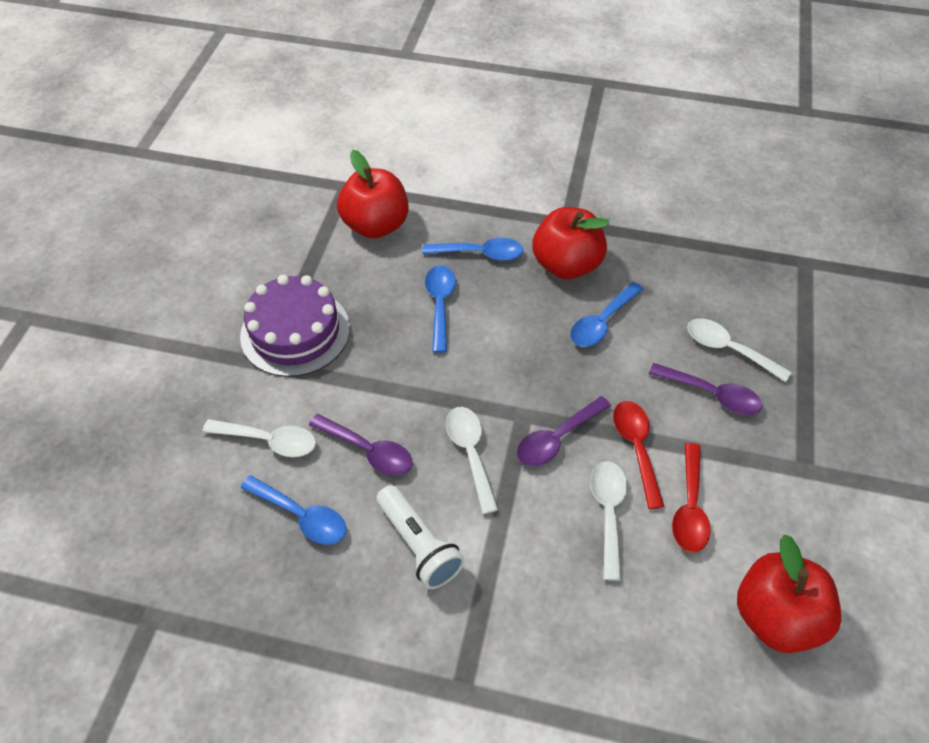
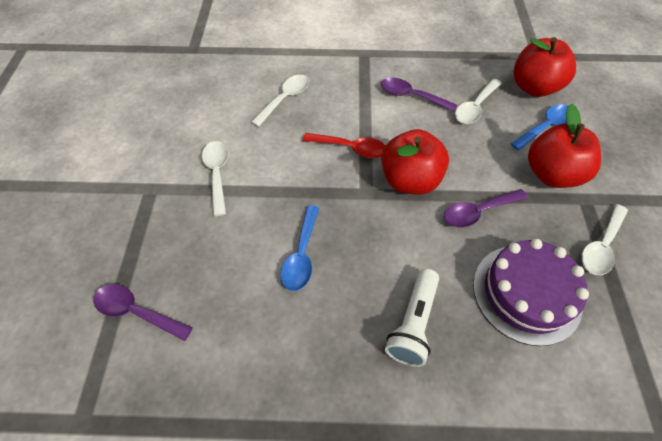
blue spoon: 4 -> 2
red spoon: 2 -> 1

